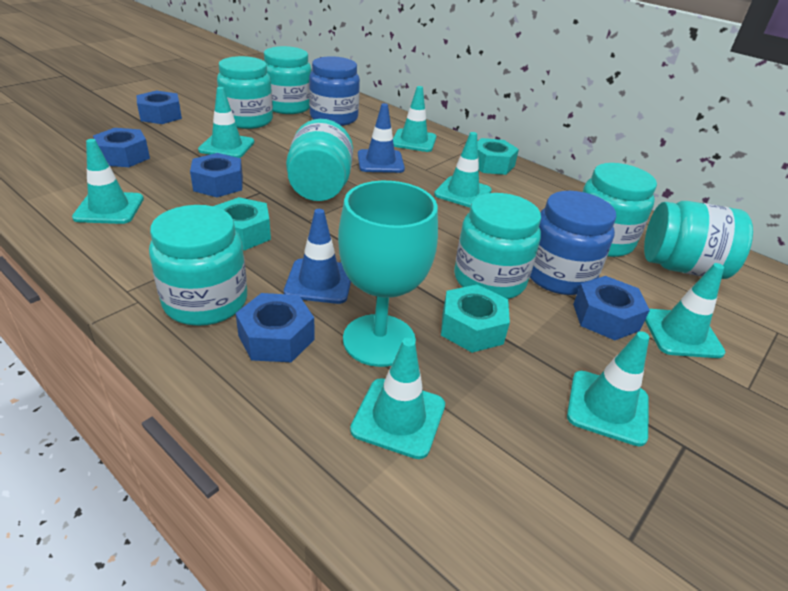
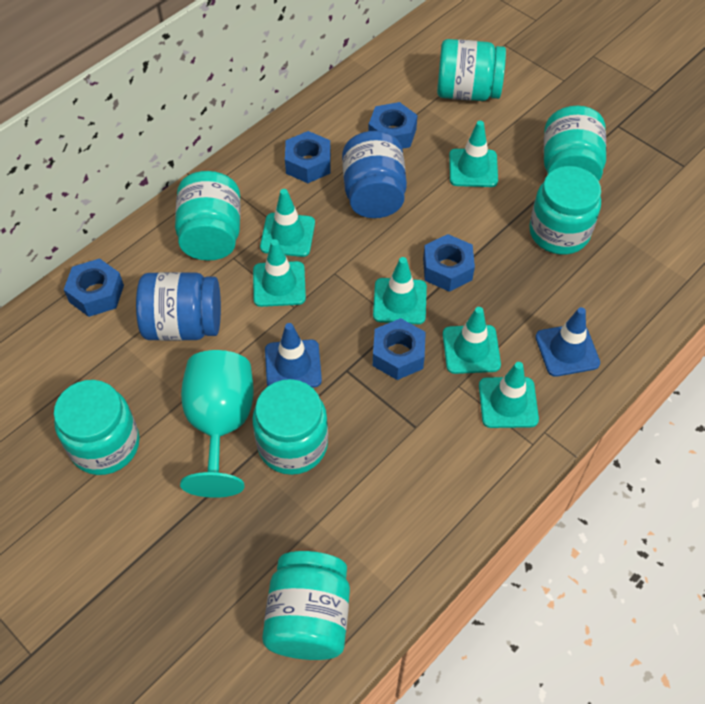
turquoise nut: 3 -> 0
turquoise traffic cone: 7 -> 6

